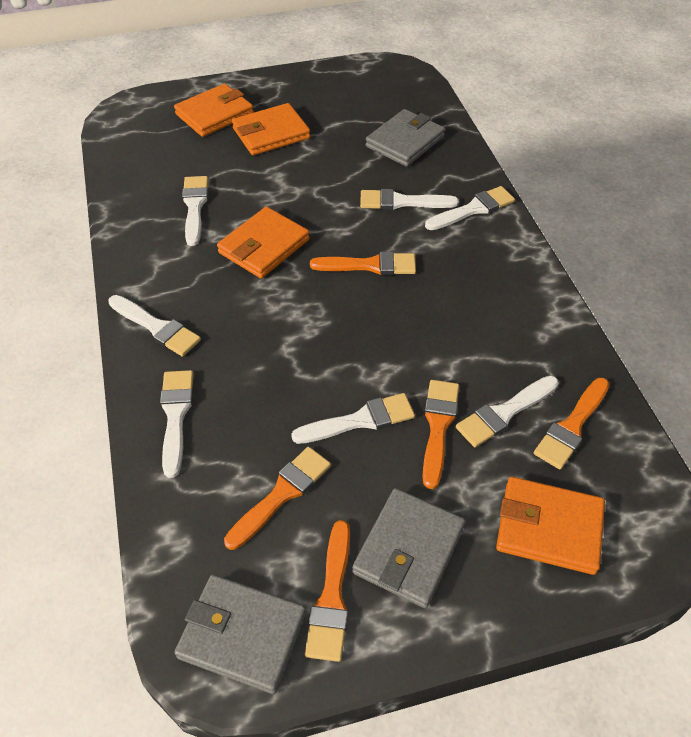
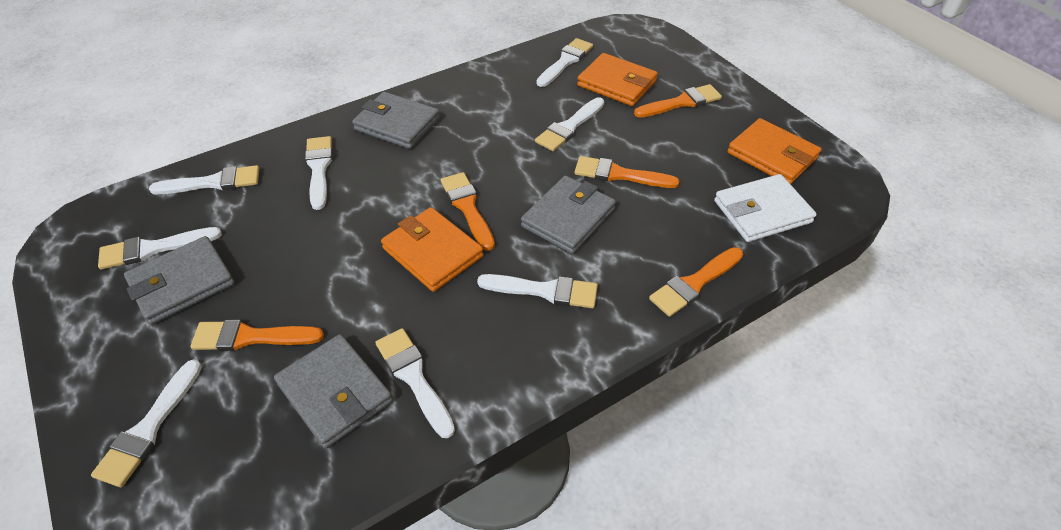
grey wallet: 3 -> 4
orange wallet: 4 -> 3
white brush: 7 -> 8
white wallet: 0 -> 1

